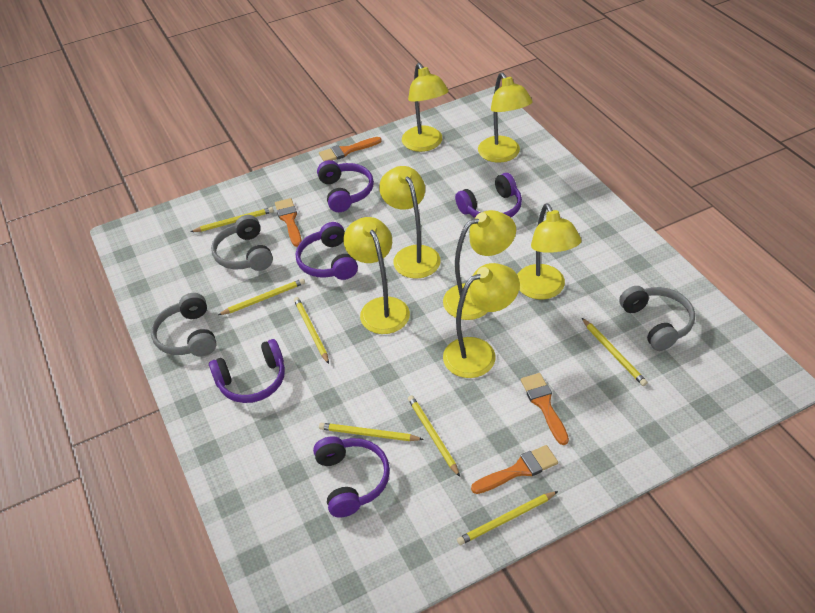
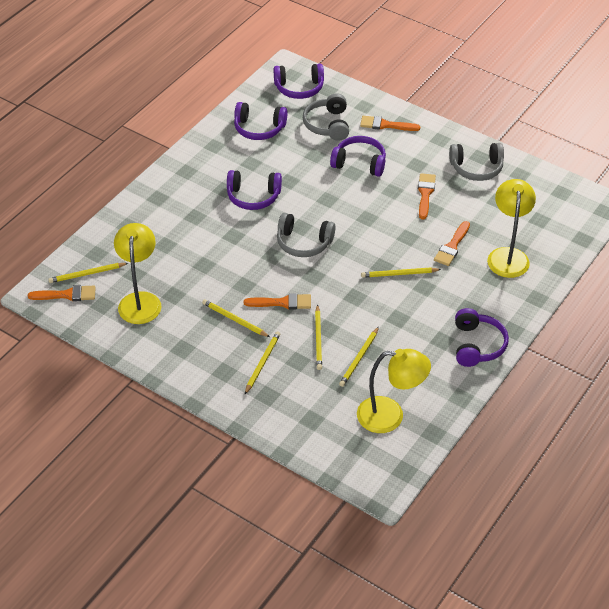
orange brush: 4 -> 5
yellow lamp: 7 -> 3
yellow pencil: 7 -> 6

